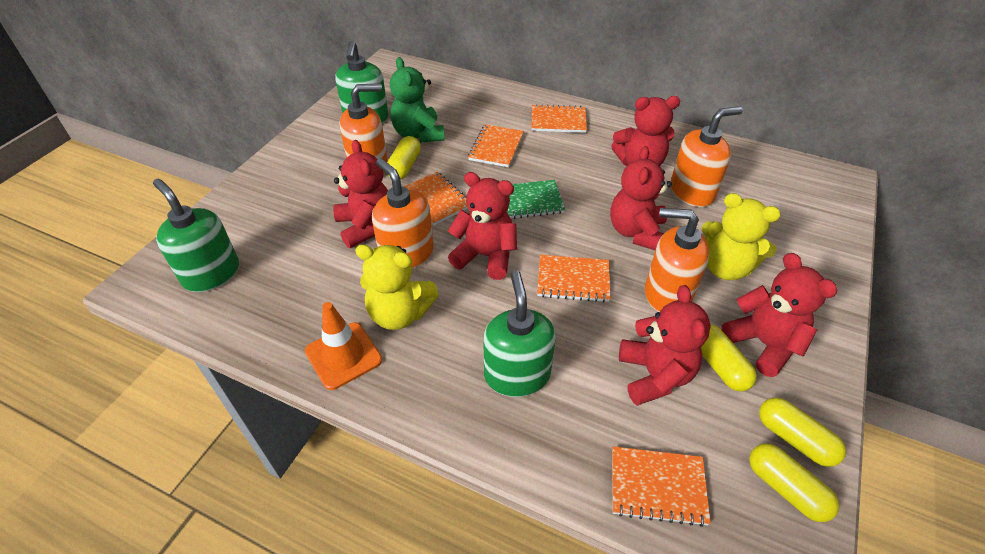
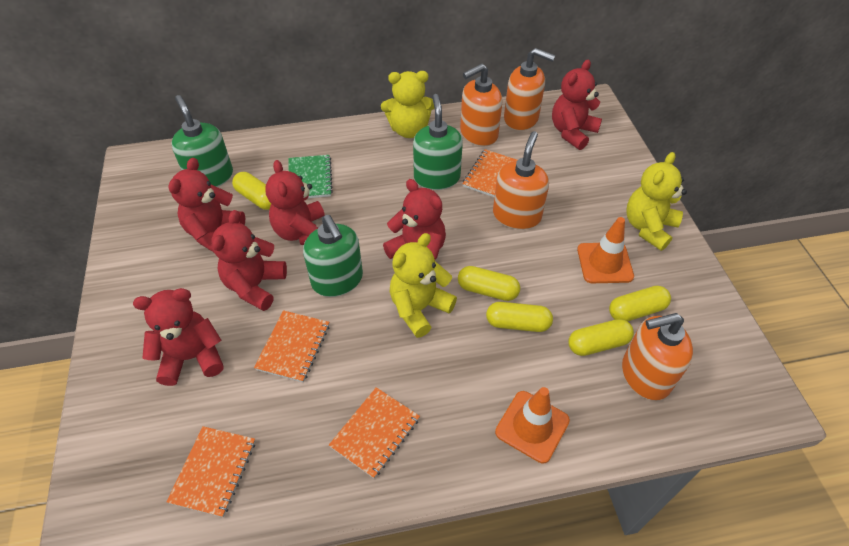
green teddy bear: 1 -> 0
orange notebook: 5 -> 4
orange traffic cone: 1 -> 2
yellow capsule: 4 -> 5
yellow teddy bear: 2 -> 3

